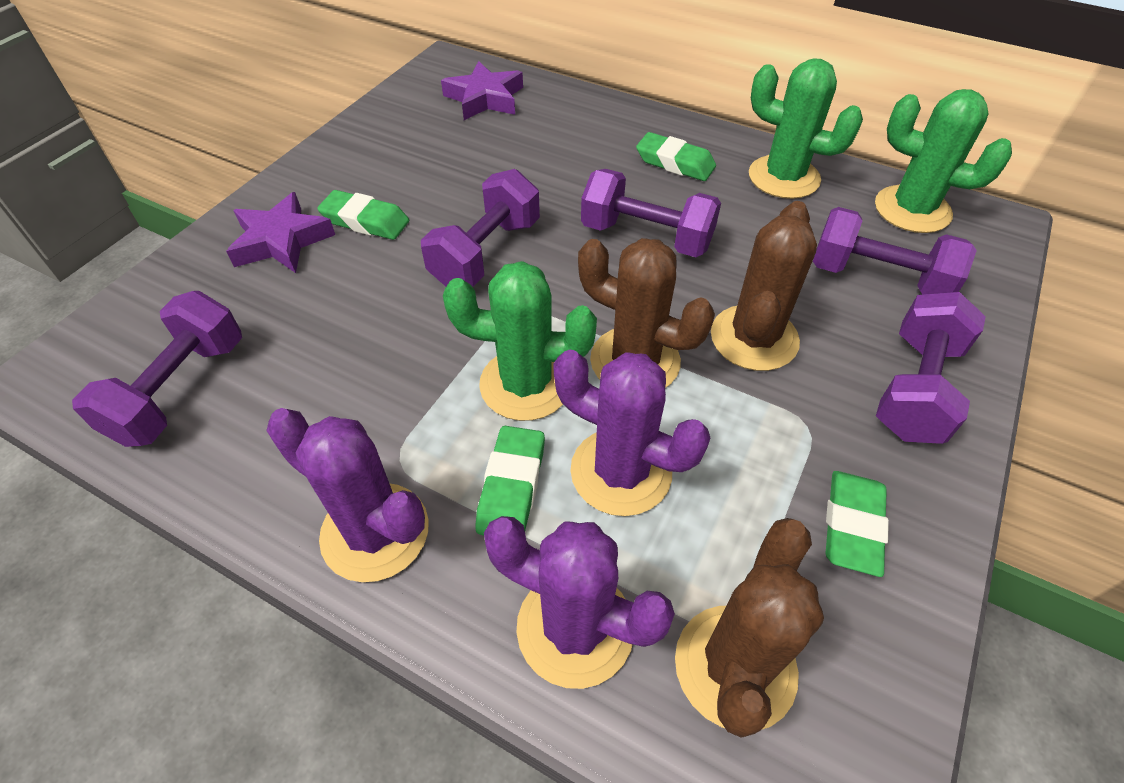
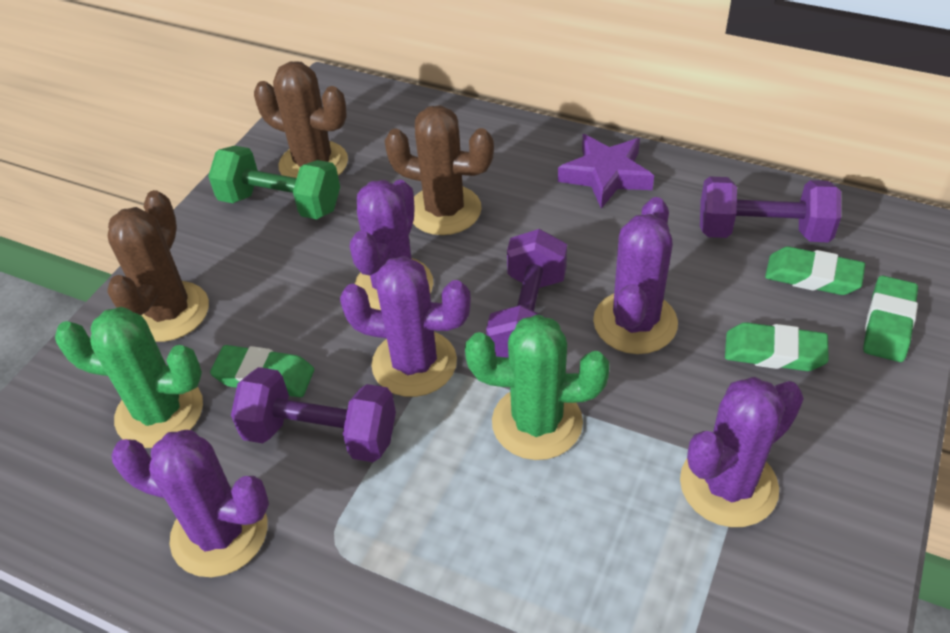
green cactus: 3 -> 2
green dumbbell: 0 -> 1
purple cactus: 3 -> 5
purple dumbbell: 5 -> 3
purple star: 2 -> 1

